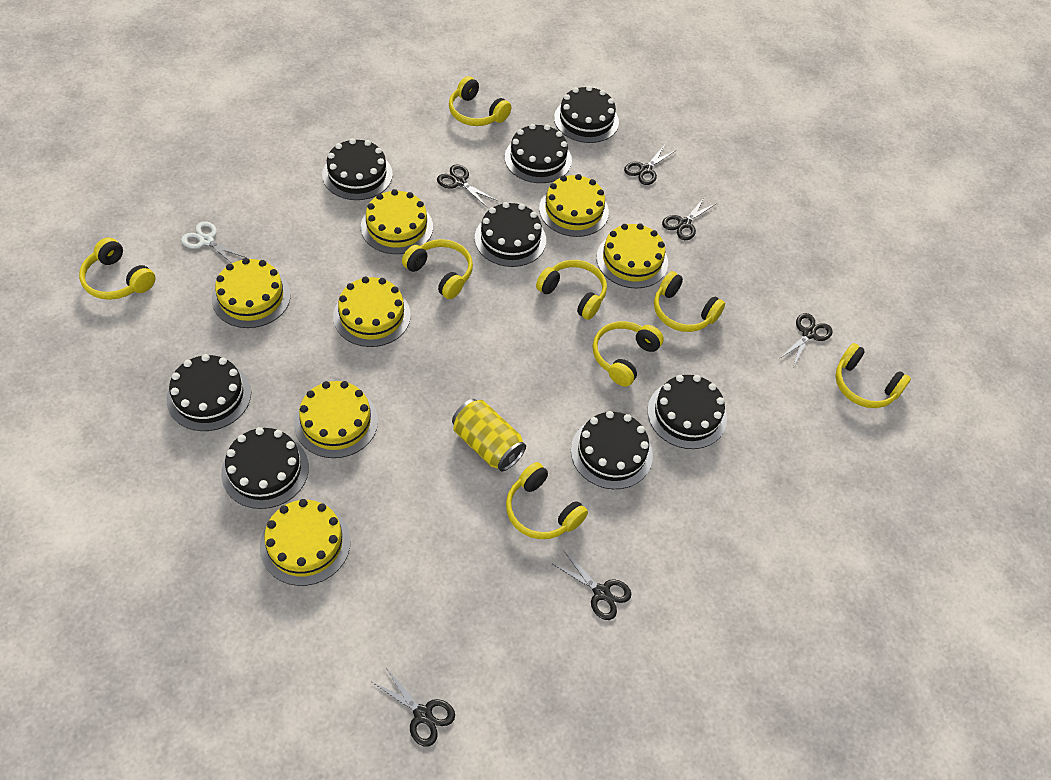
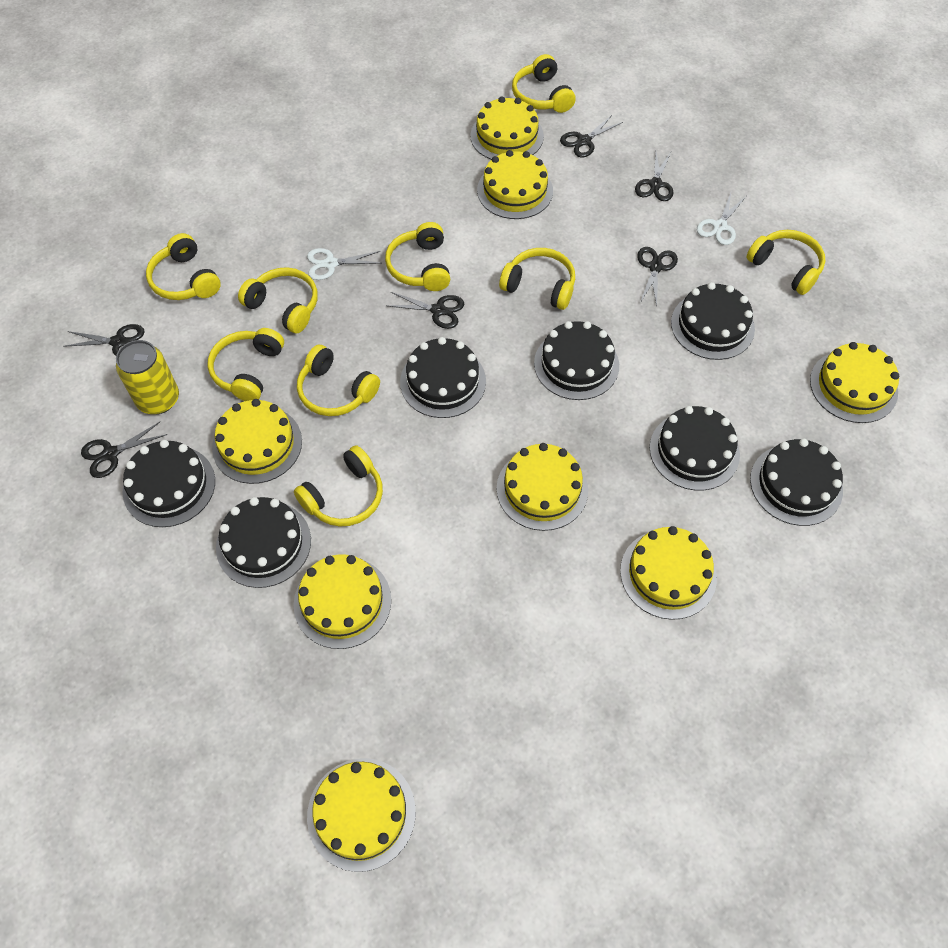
black cake: 8 -> 7
white scissors: 1 -> 2
yellow cake: 7 -> 8
yellow headphones: 8 -> 9

